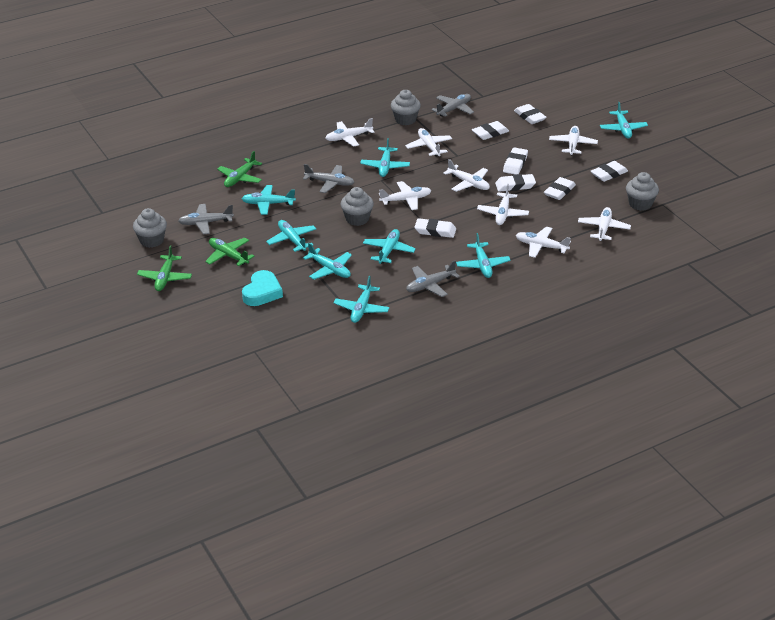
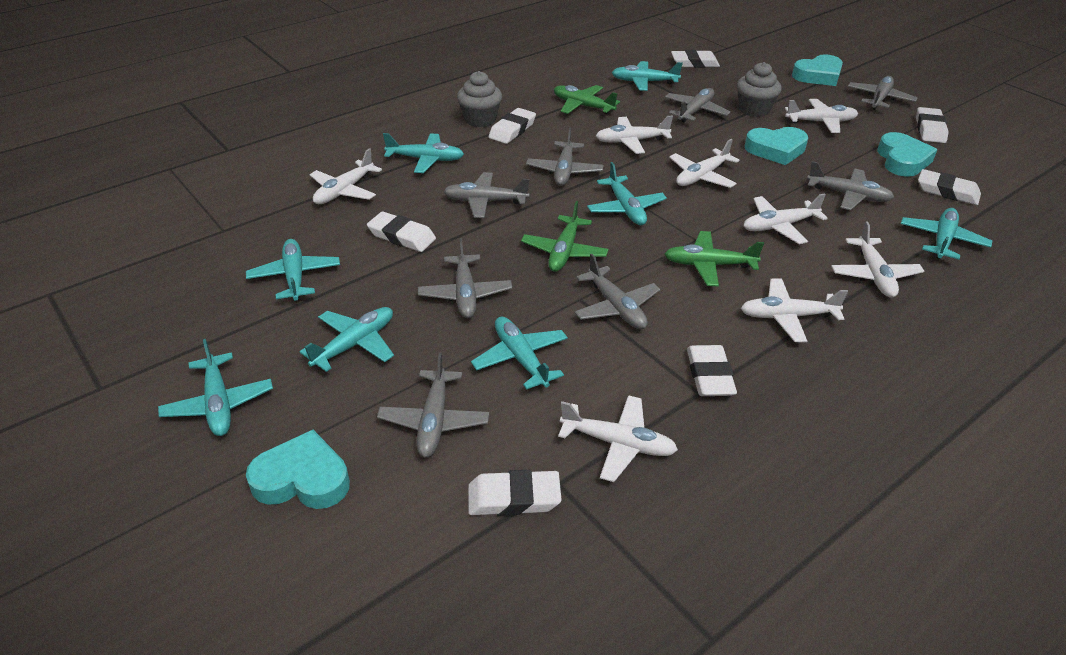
grey cupcake: 4 -> 2
grey plane: 4 -> 8
turquoise heart: 1 -> 4

